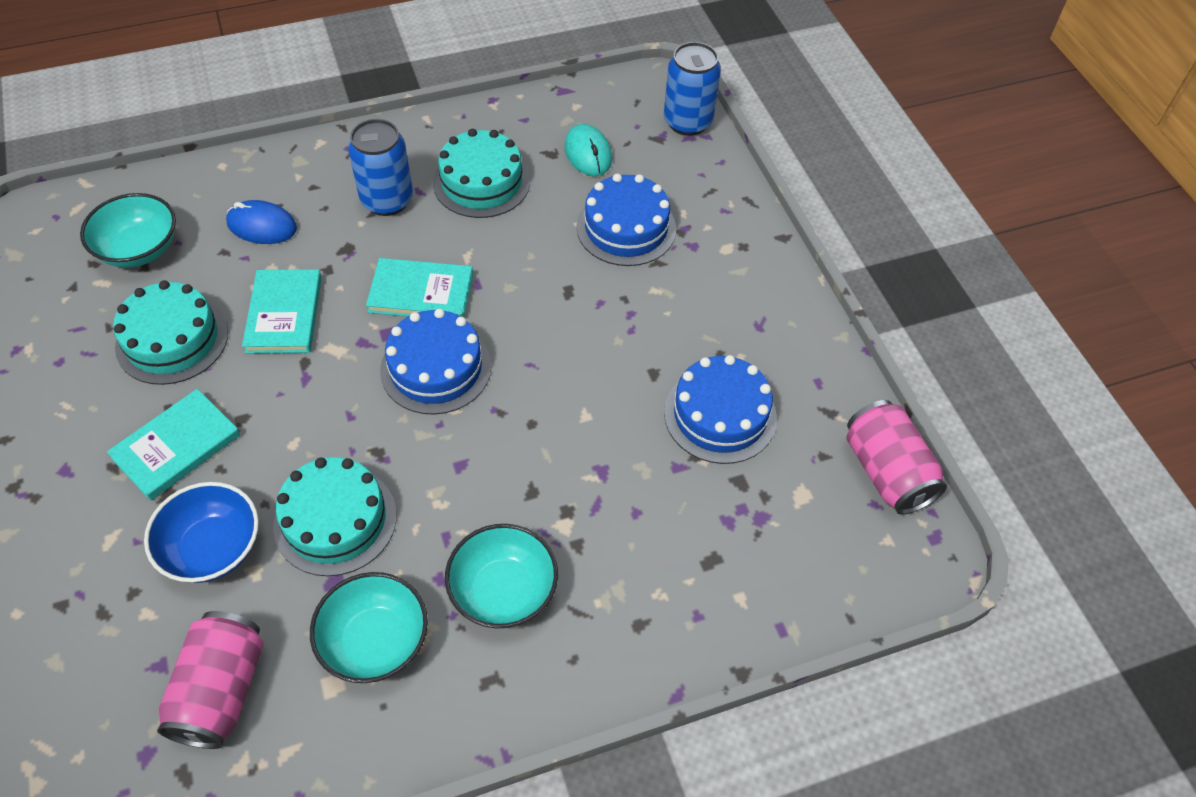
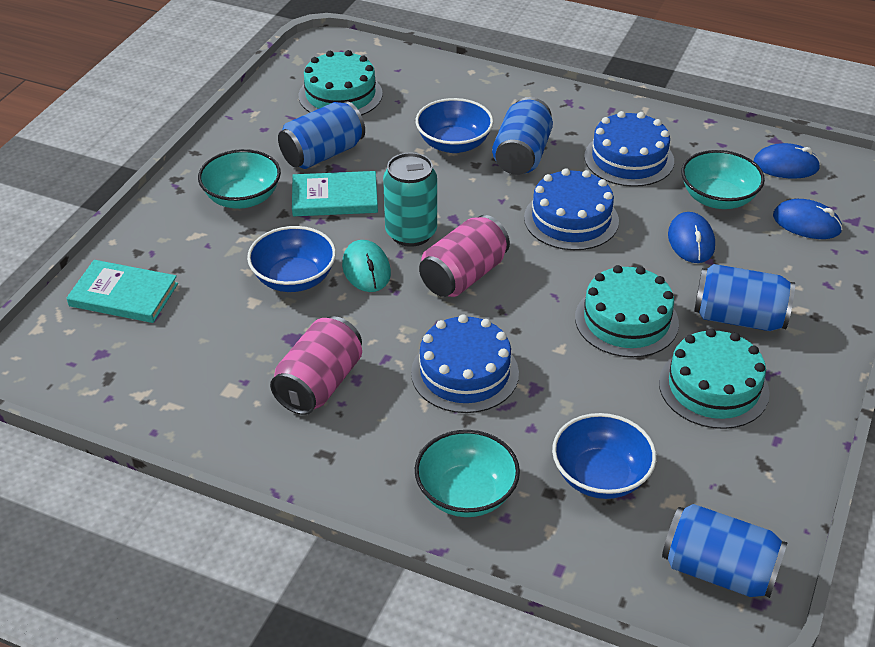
blue bowl: 1 -> 3
blue can: 2 -> 4
blue mouse: 1 -> 3
turquoise book: 3 -> 2
turquoise can: 0 -> 1

